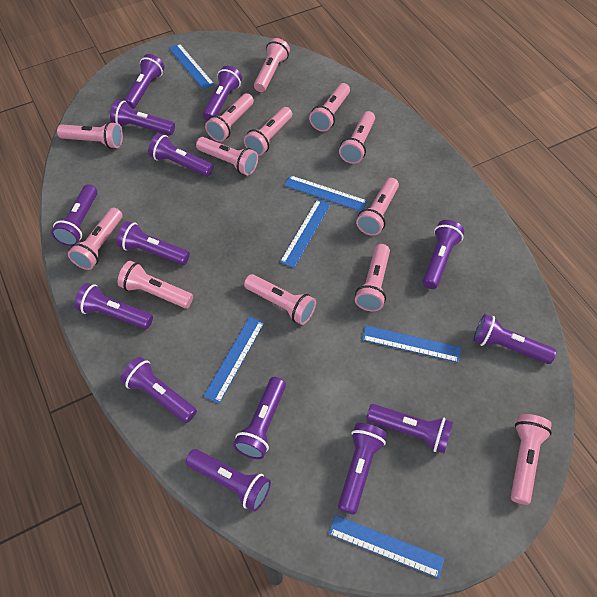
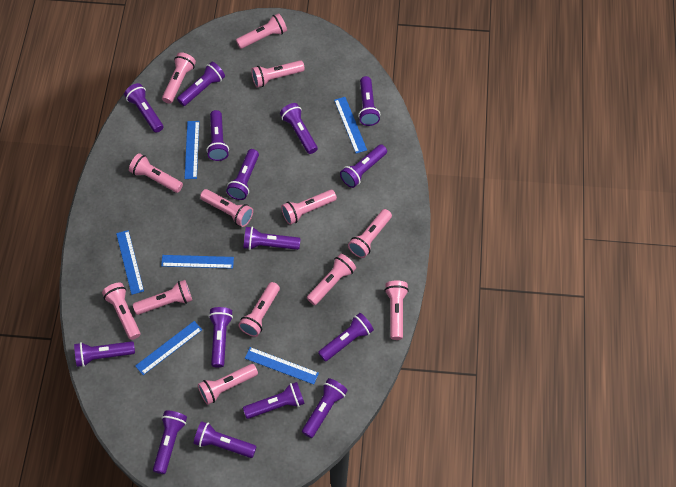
purple flashlight: 14 -> 15

